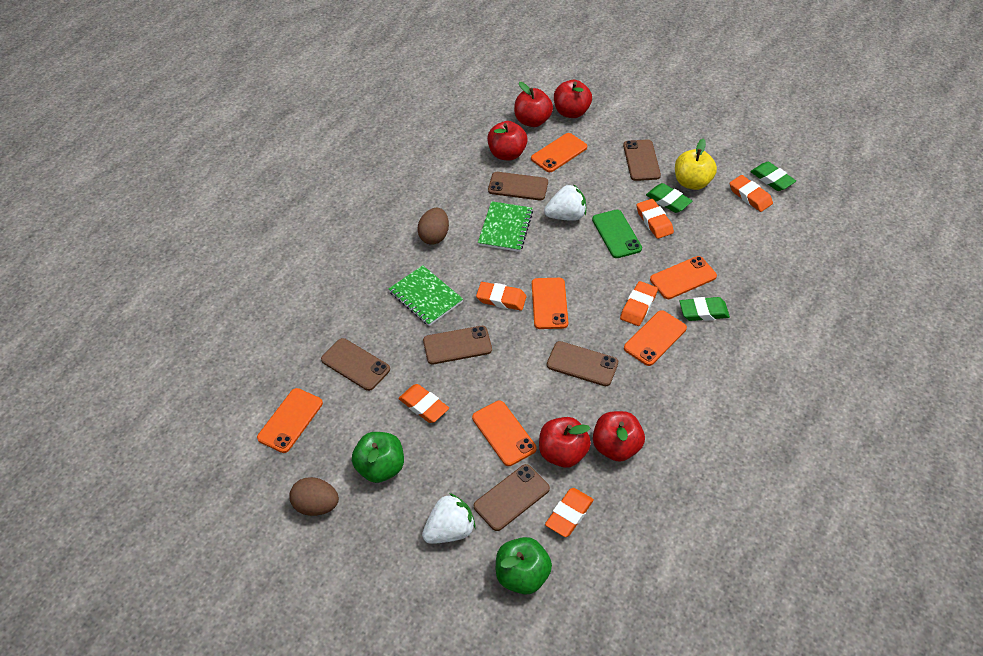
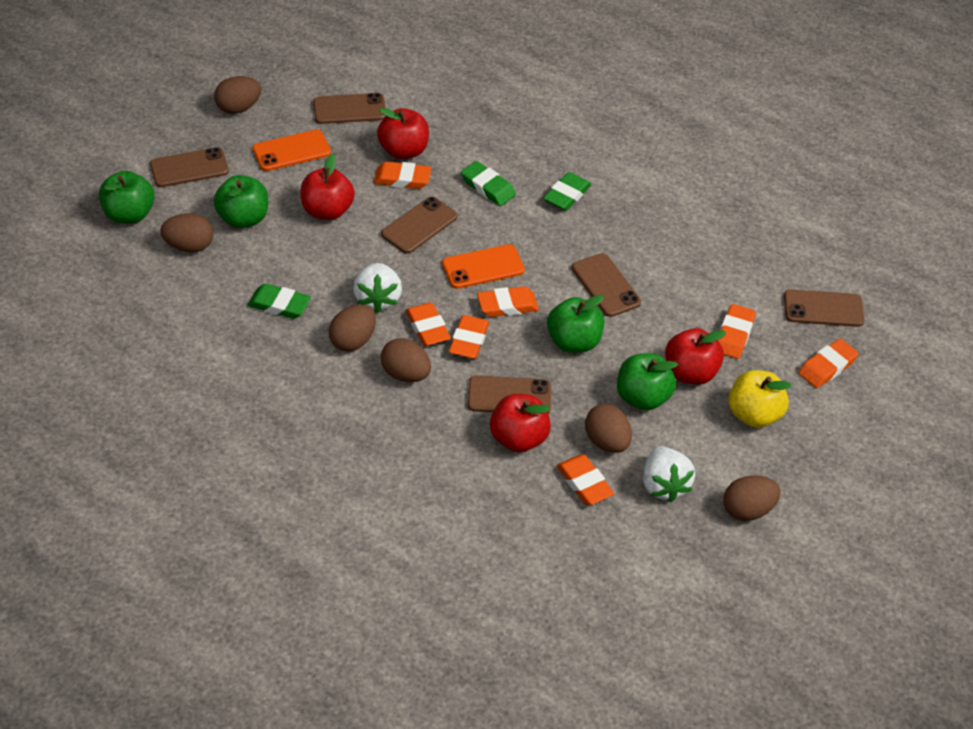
brown egg: 2 -> 6
green apple: 2 -> 4
green notebook: 2 -> 0
green phone: 1 -> 0
orange eraser: 6 -> 7
orange phone: 6 -> 2
red apple: 5 -> 4

